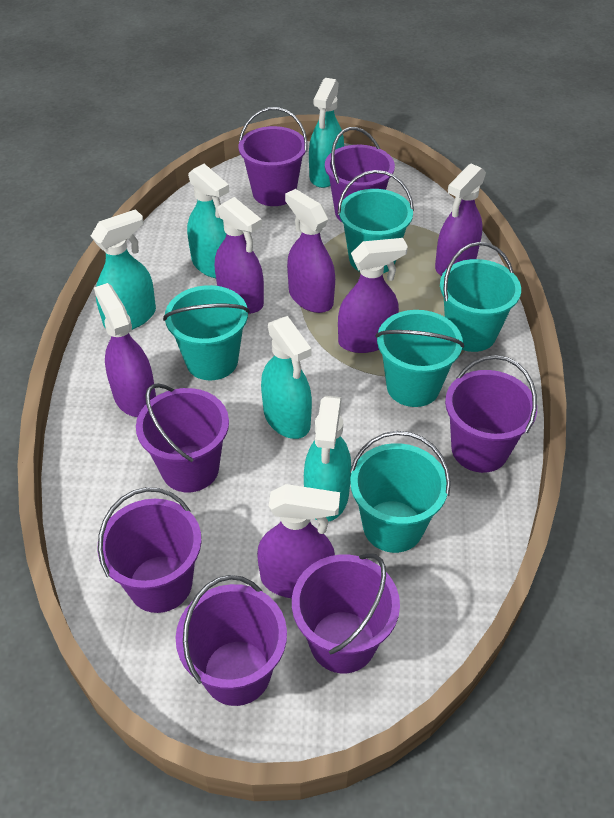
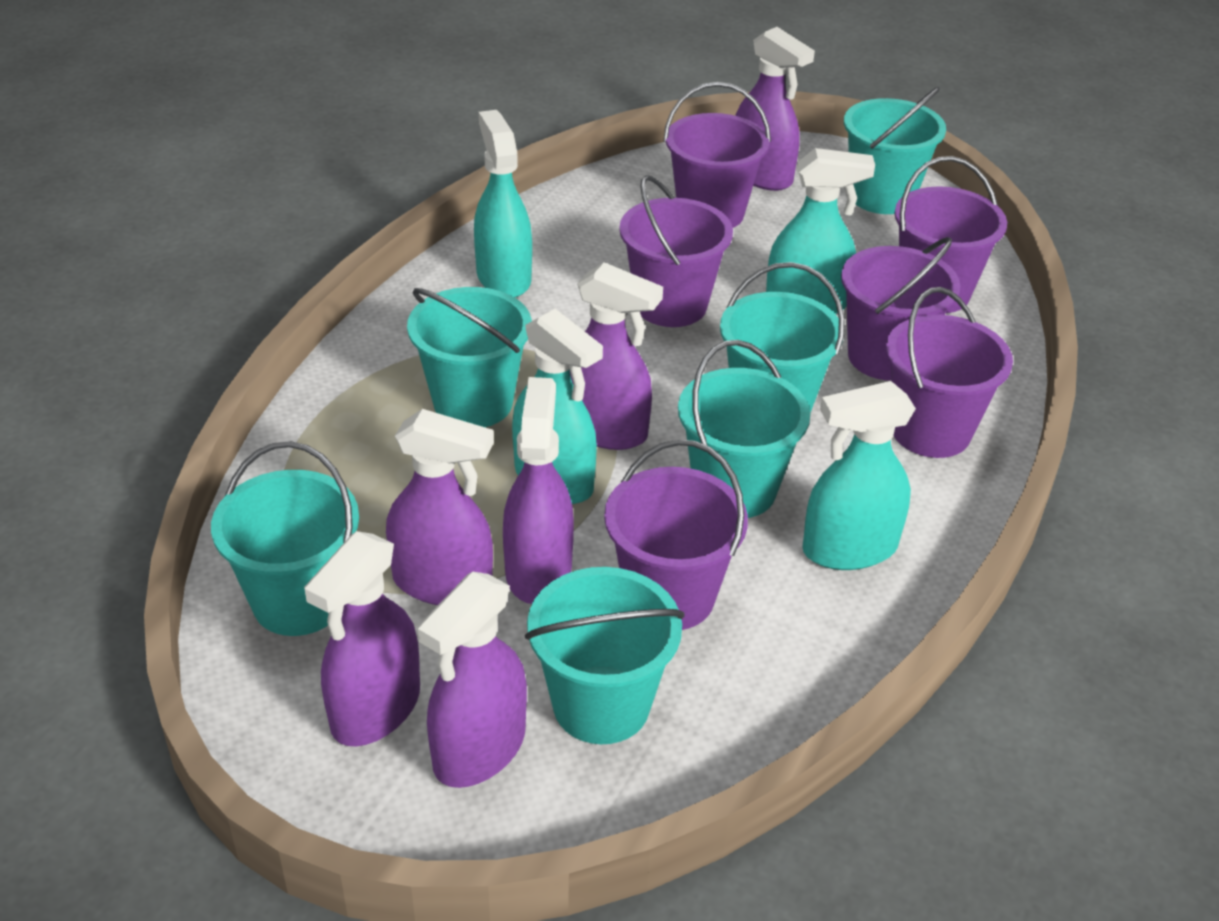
purple bucket: 7 -> 6
turquoise bucket: 5 -> 6
turquoise spray bottle: 5 -> 4

